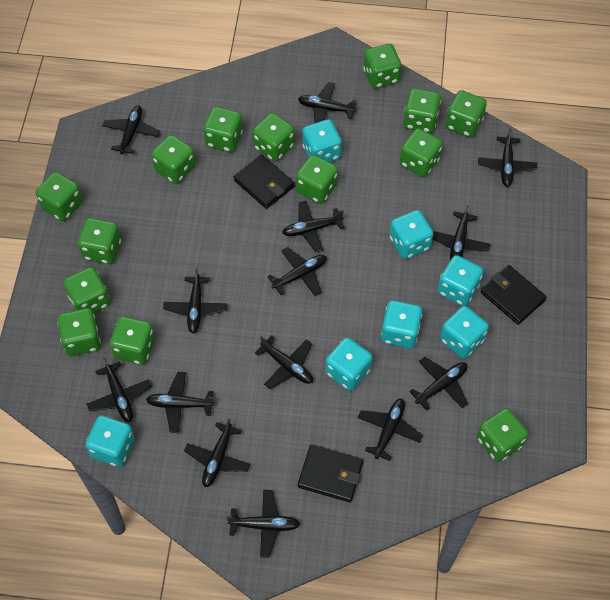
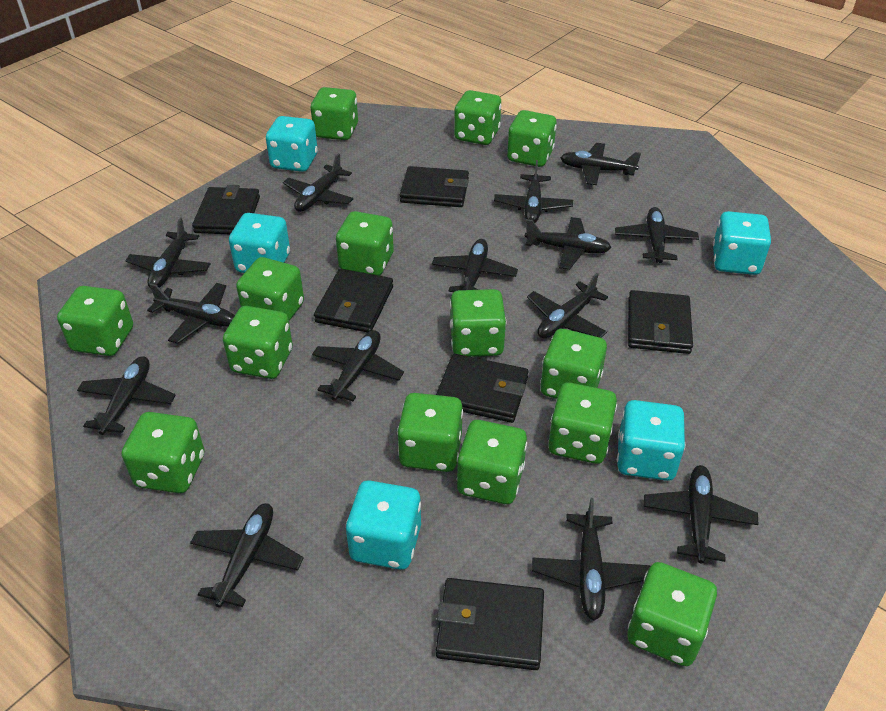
black wallet: 3 -> 6
turquoise dice: 7 -> 5

